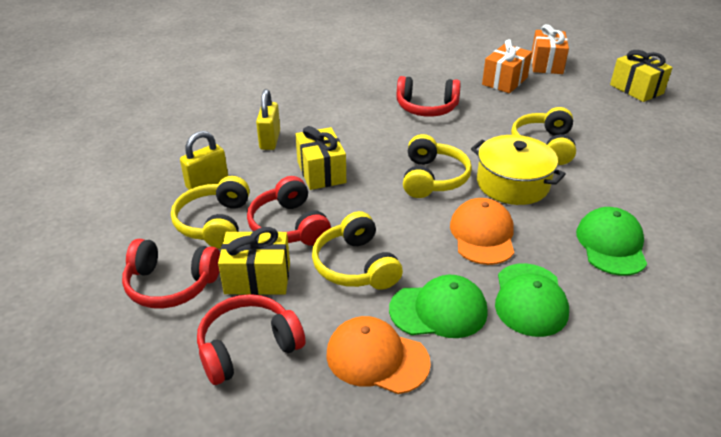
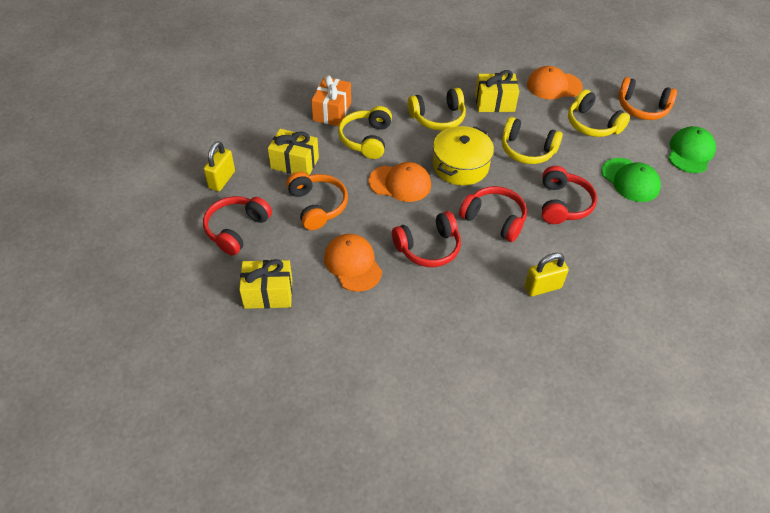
green cap: 3 -> 2
orange cap: 2 -> 3
orange gift: 2 -> 1
orange headphones: 0 -> 2

